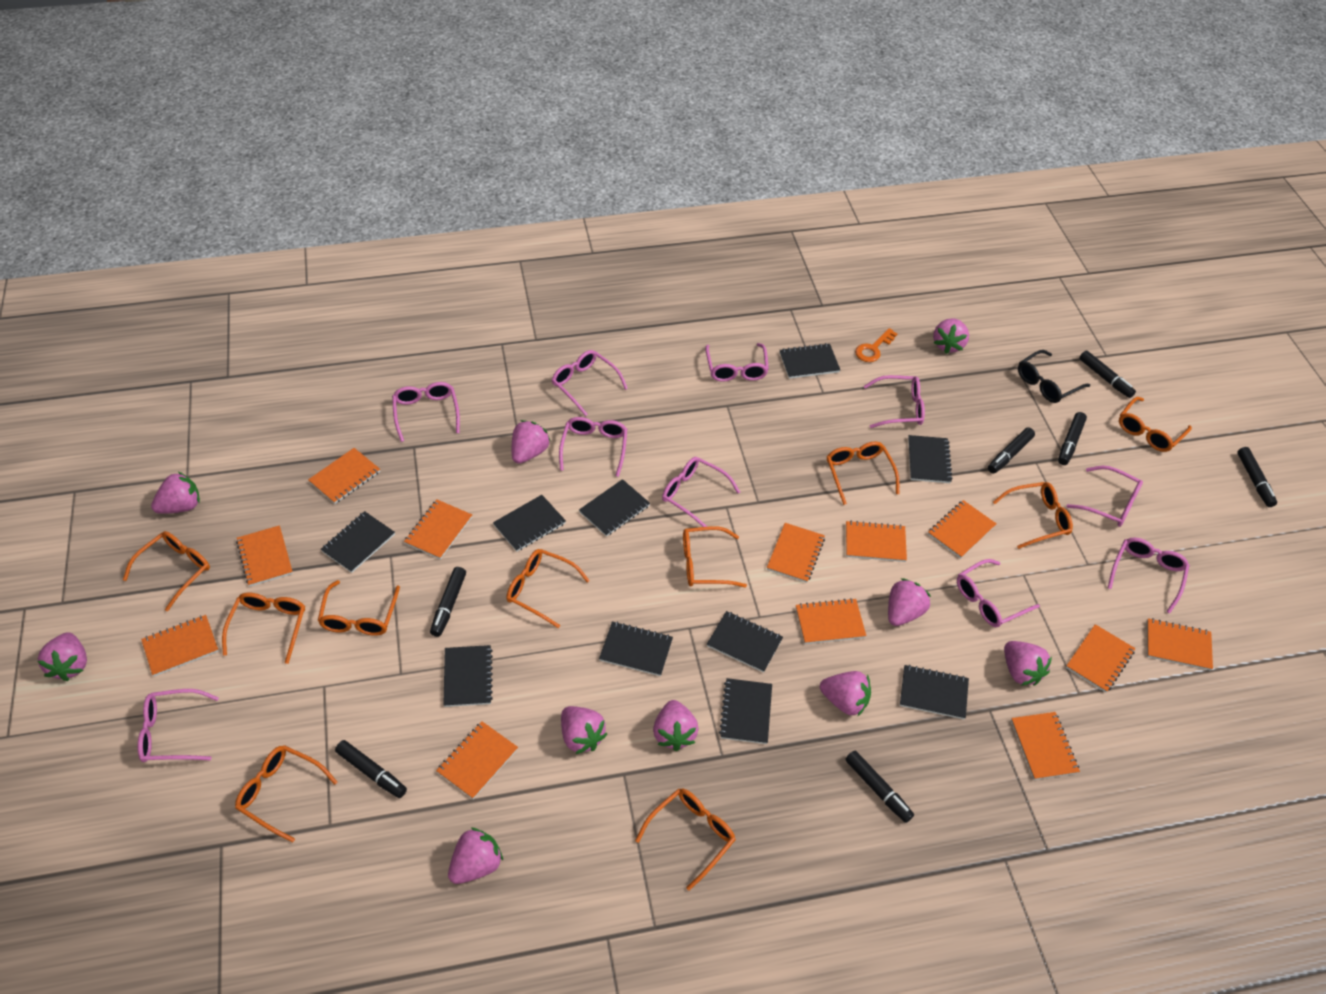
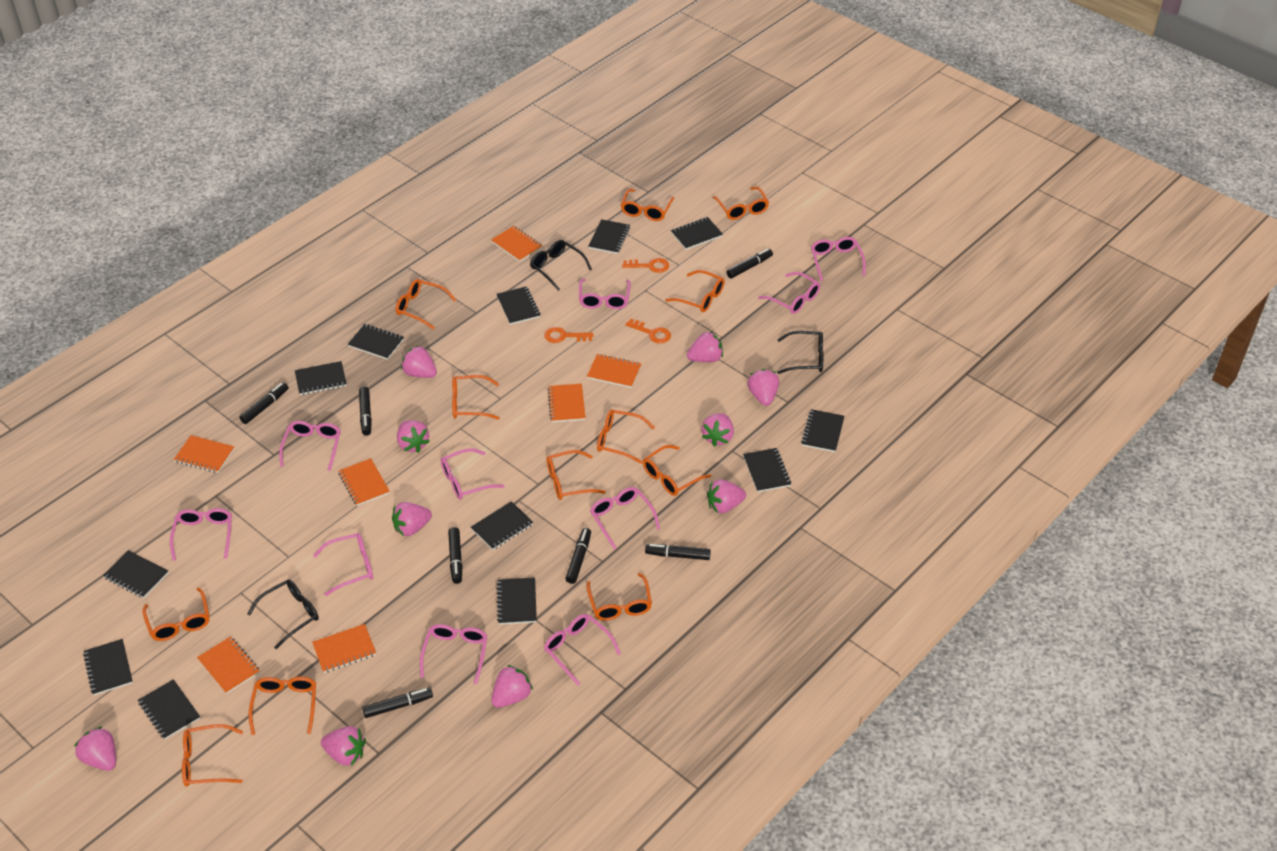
black glasses: 1 -> 3
black notebook: 10 -> 12
orange glasses: 10 -> 12
orange key: 1 -> 3
orange notebook: 12 -> 7

